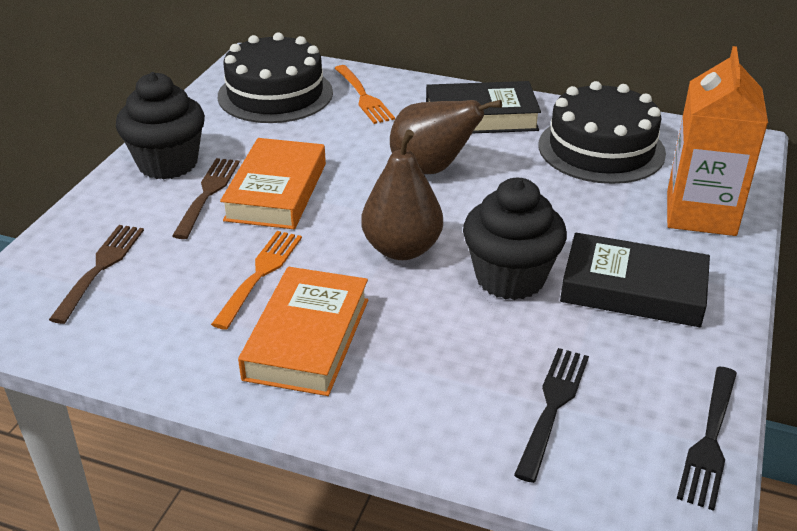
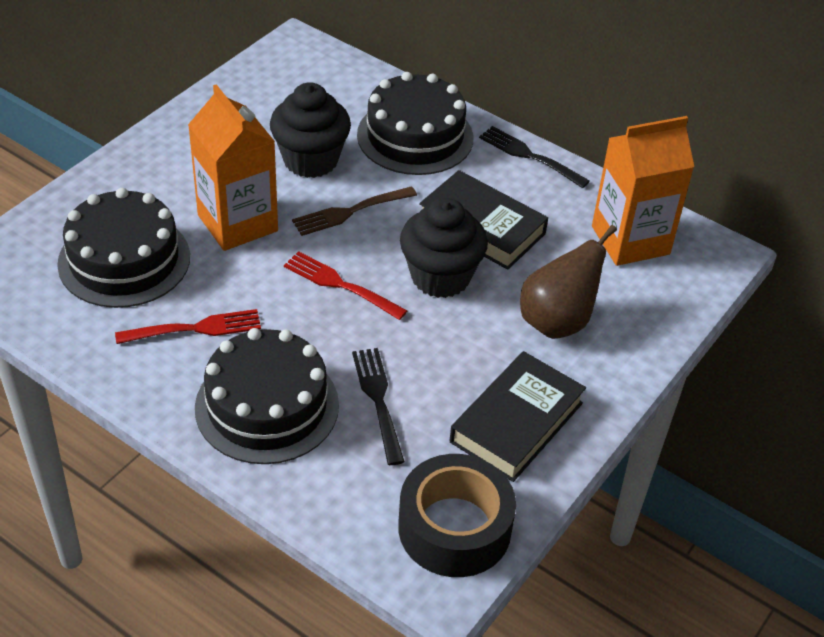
black cake: 2 -> 3
black tape: 0 -> 1
brown fork: 2 -> 1
brown pear: 2 -> 1
orange book: 2 -> 0
orange carton: 1 -> 2
orange fork: 2 -> 0
red fork: 0 -> 2

